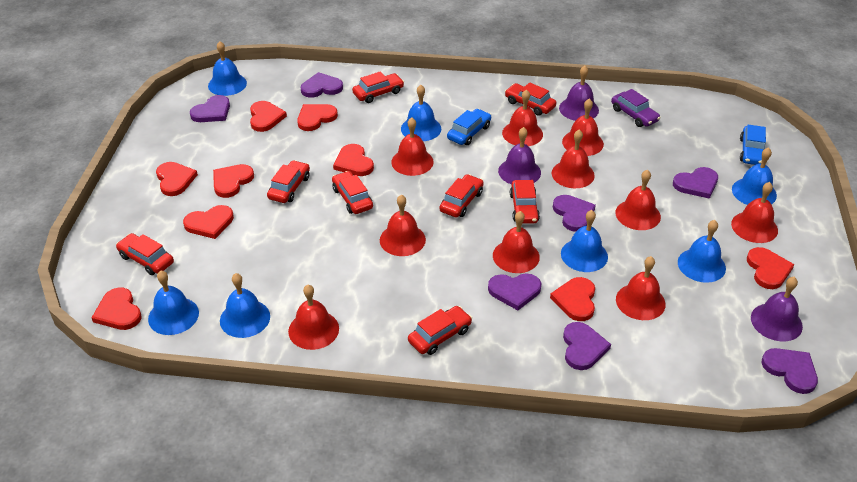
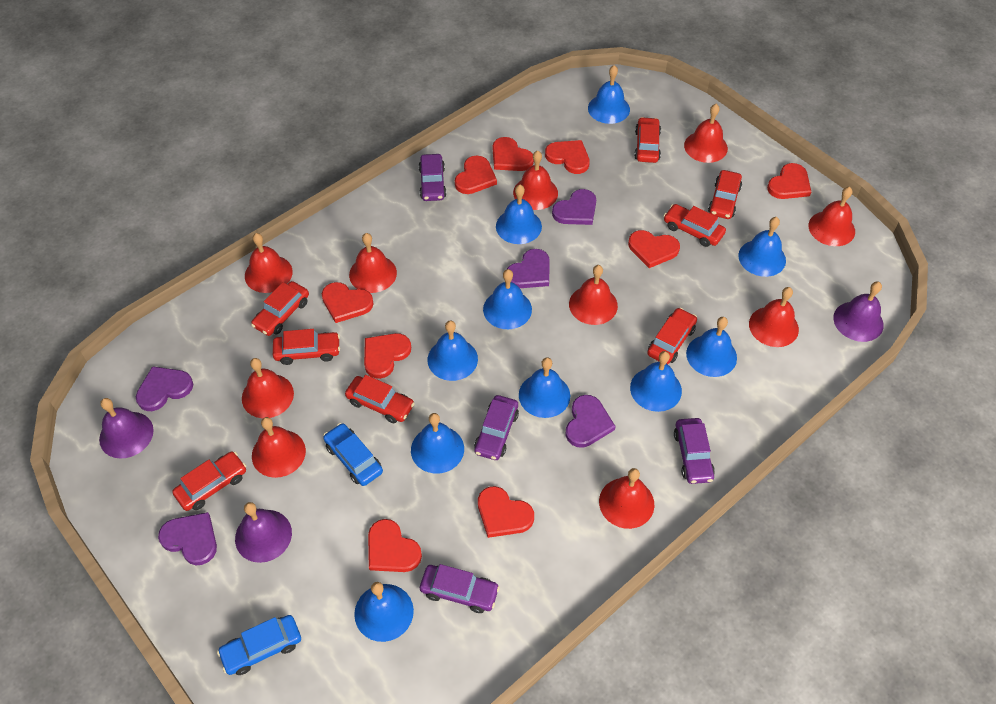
blue bell: 7 -> 10
purple car: 1 -> 4
purple heart: 7 -> 5

